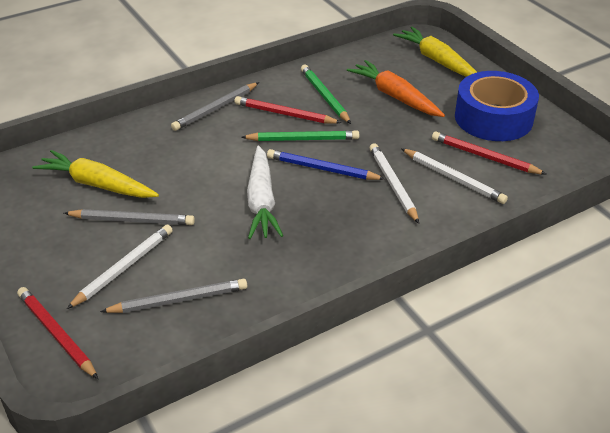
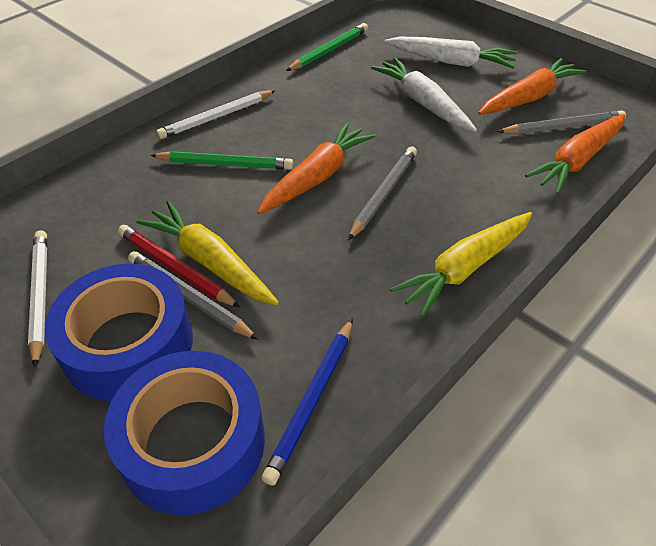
blue tape: 1 -> 2
orange carrot: 1 -> 3
red pencil: 3 -> 1
white carrot: 1 -> 2
white pencil: 3 -> 2

